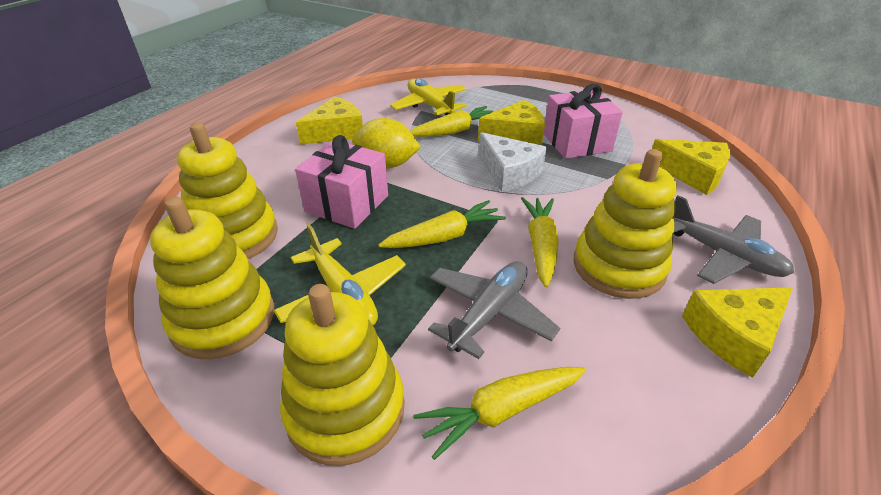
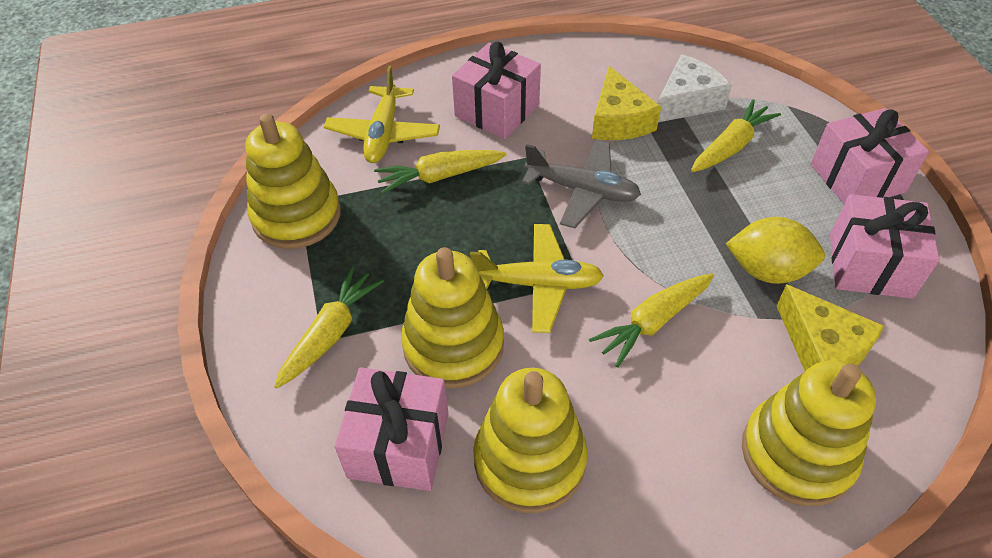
grey plane: 2 -> 1
pink gift: 2 -> 4
yellow cheese: 4 -> 2

